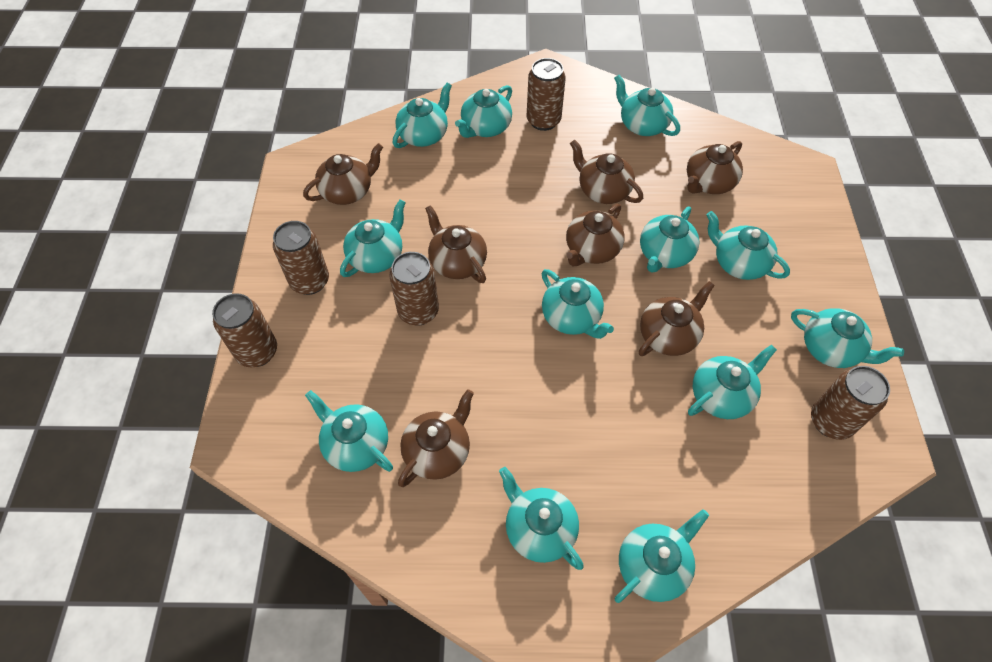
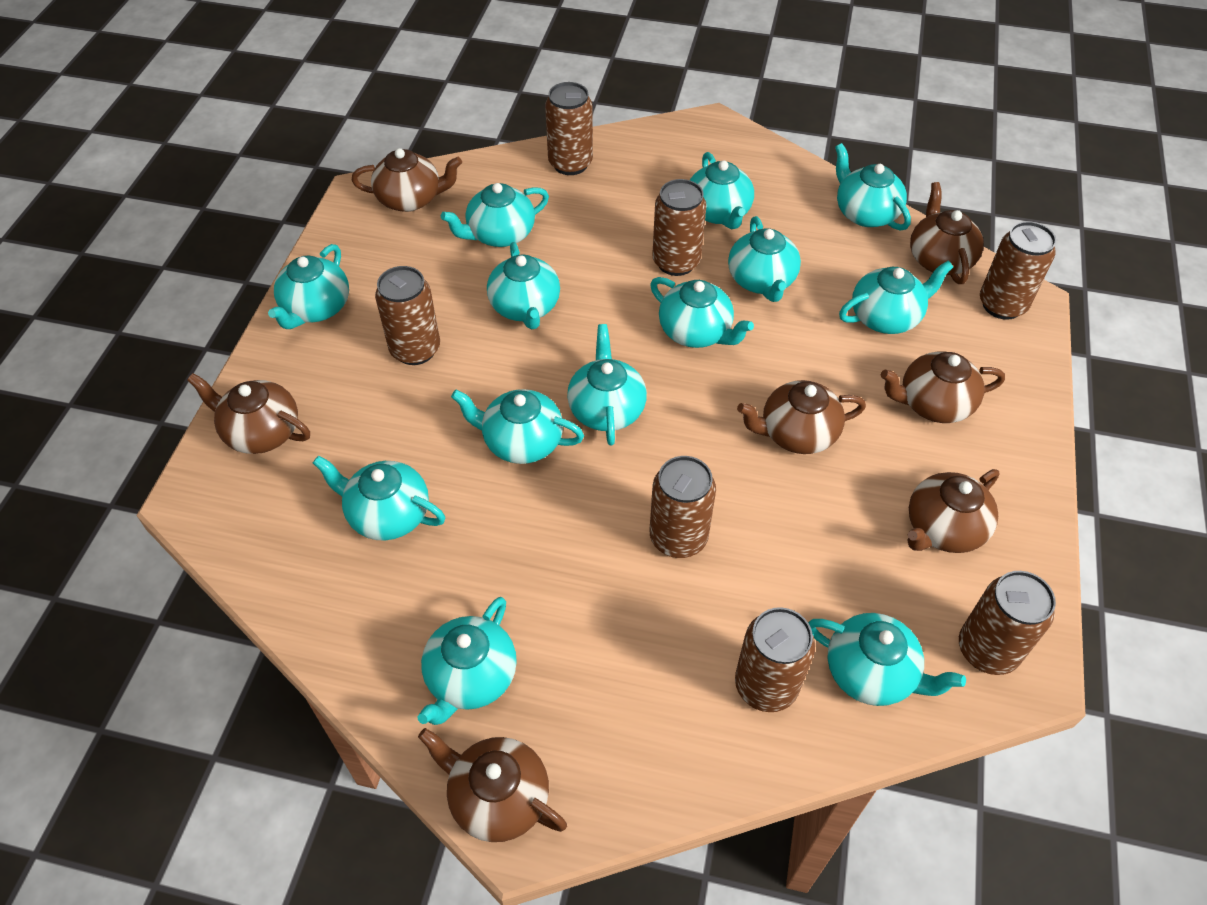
brown can: 5 -> 7
turquoise teapot: 12 -> 13

